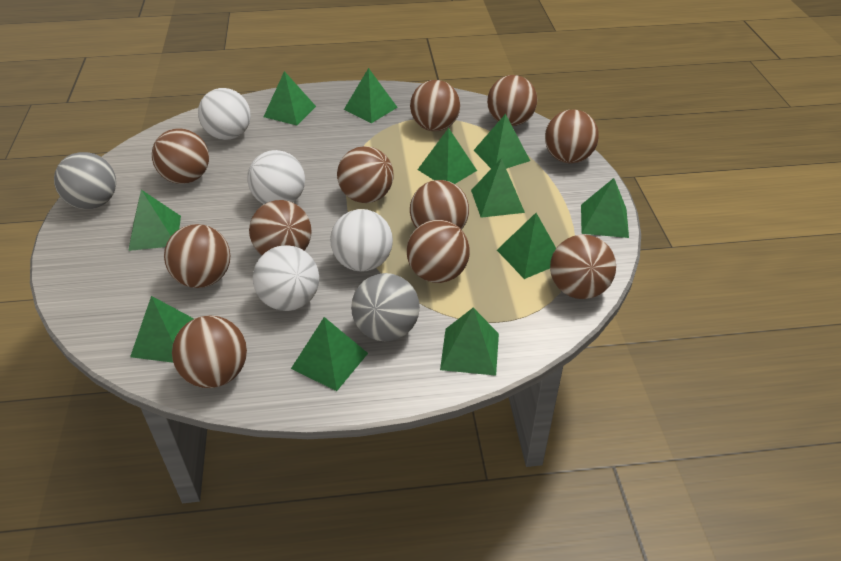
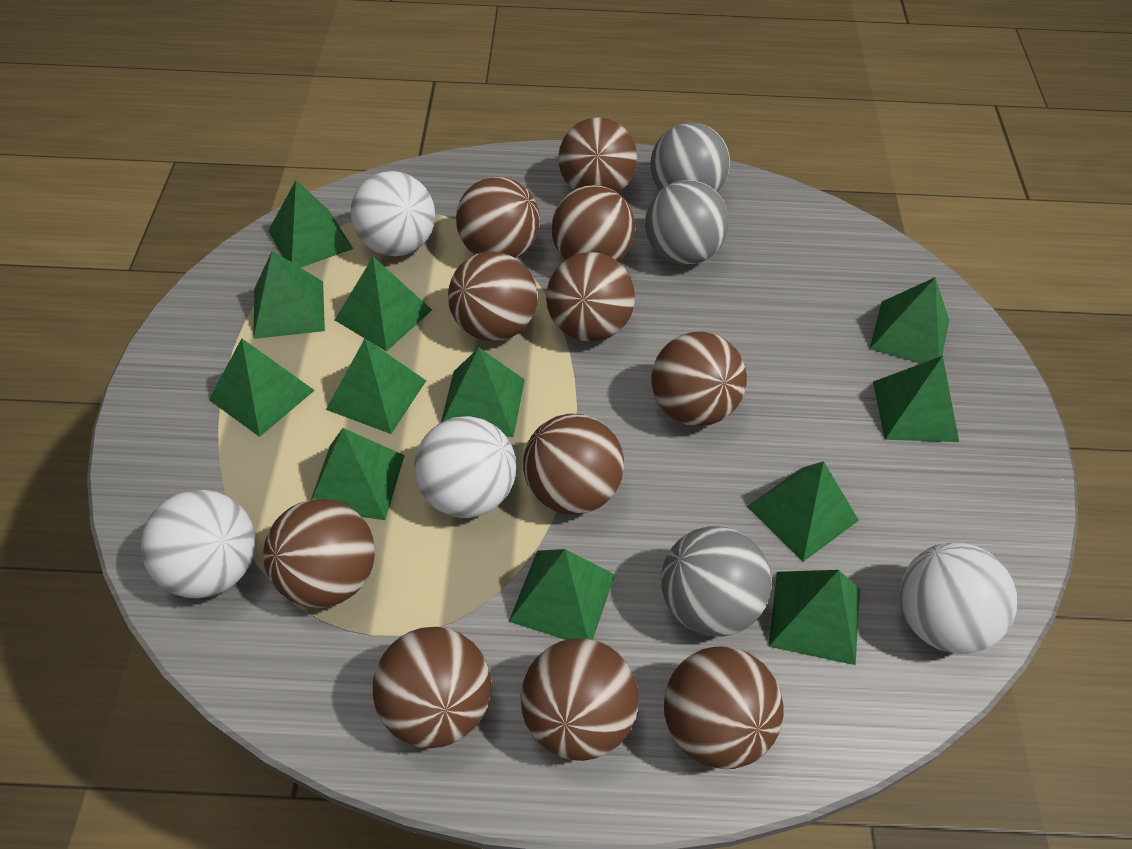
green pyramid: 11 -> 12
grey ball: 2 -> 3

